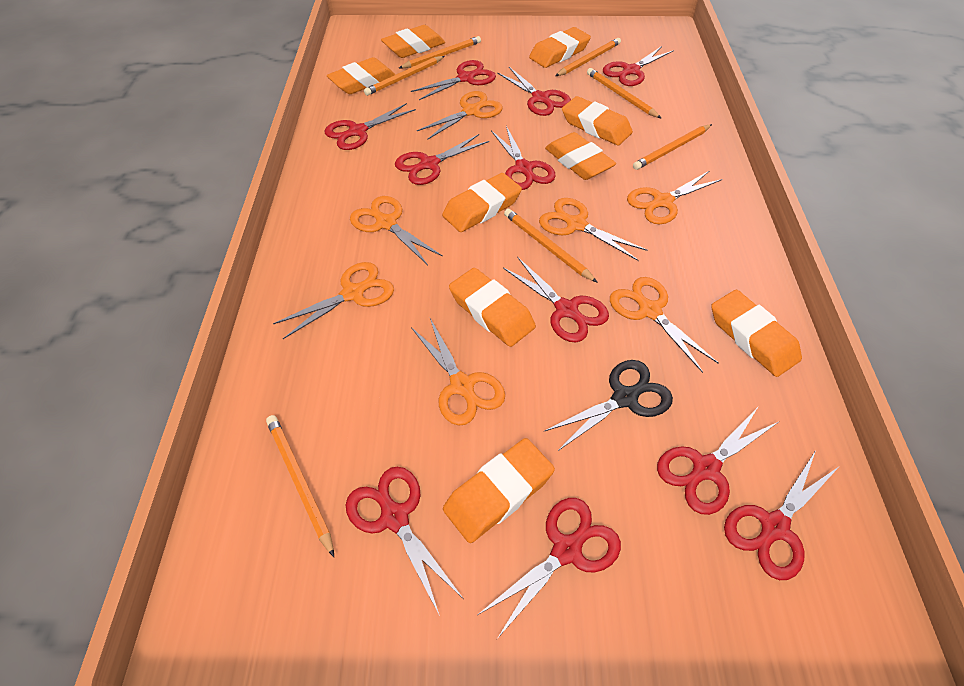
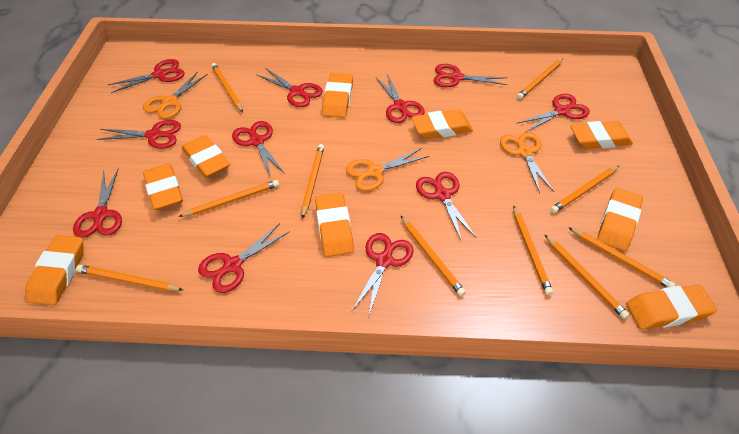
black scissors: 1 -> 0
orange pencil: 7 -> 10
orange scissors: 7 -> 3

